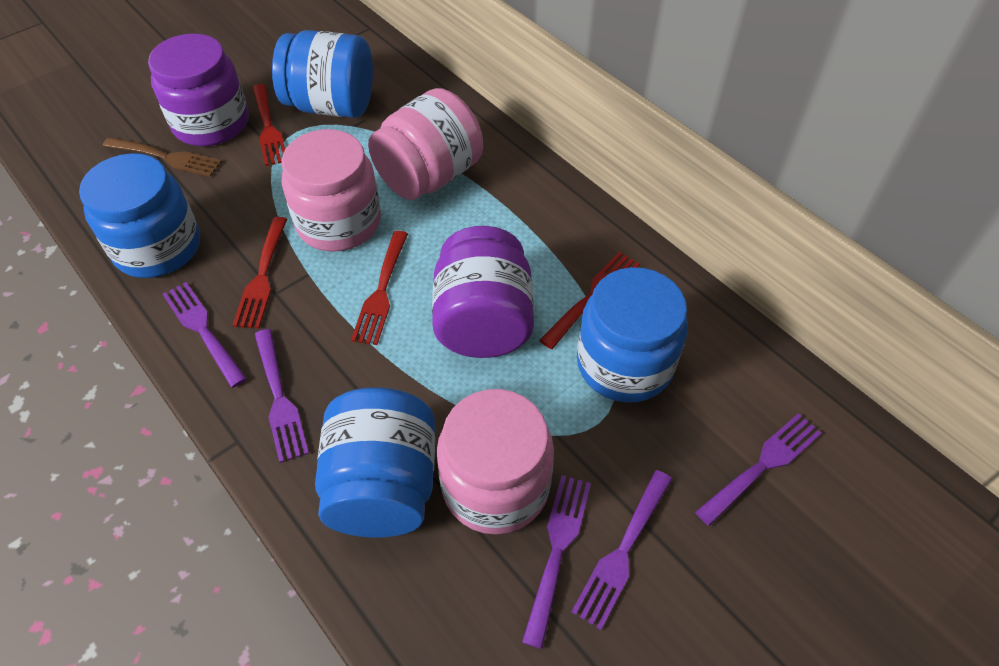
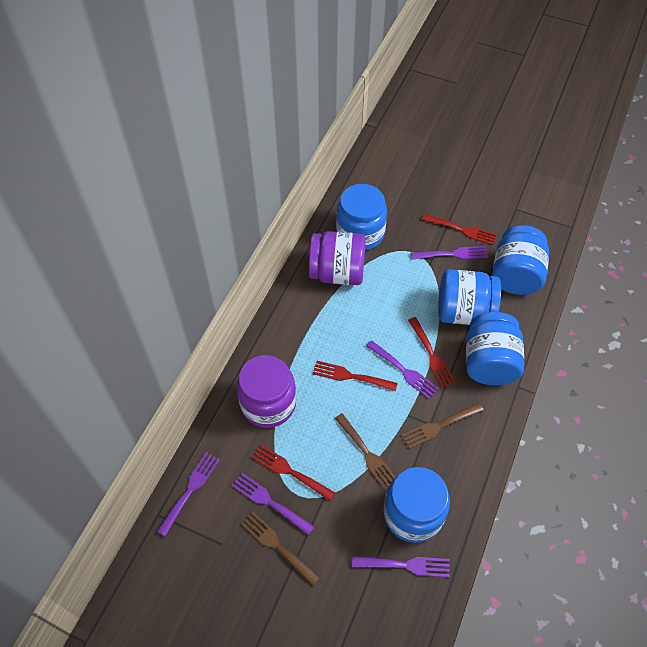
blue jar: 4 -> 5
brown fork: 1 -> 3
pink jar: 3 -> 0

